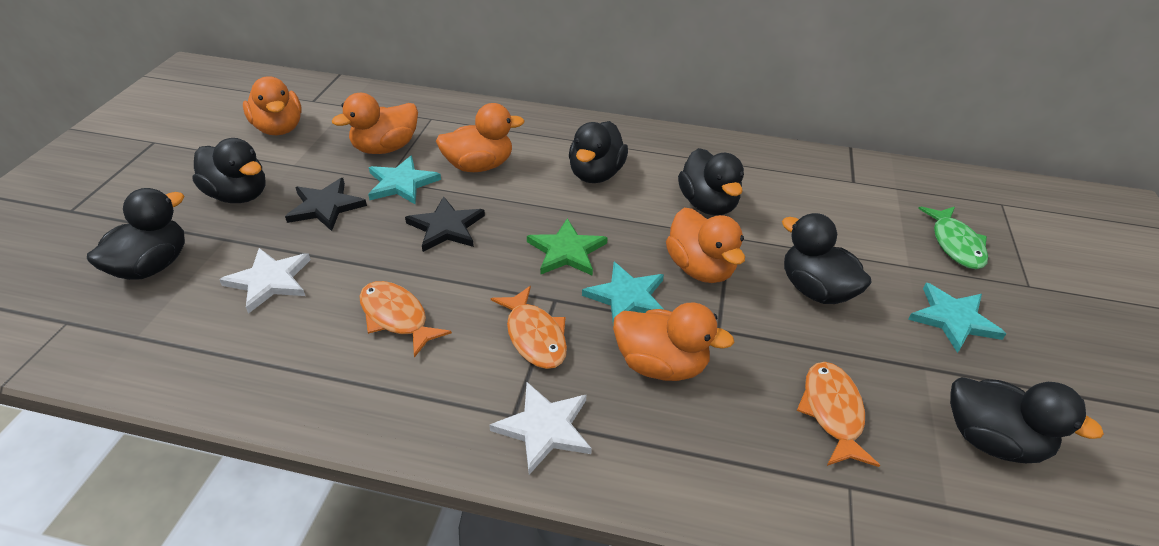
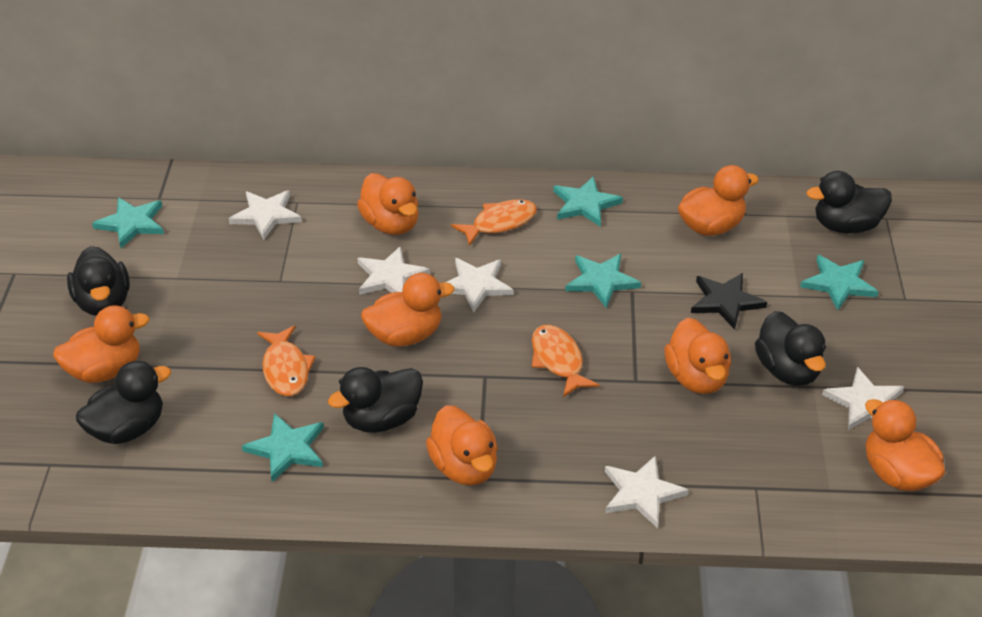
black duck: 6 -> 5
black star: 2 -> 1
green fish: 1 -> 0
green star: 1 -> 0
orange duck: 5 -> 7
turquoise star: 3 -> 5
white star: 2 -> 5

